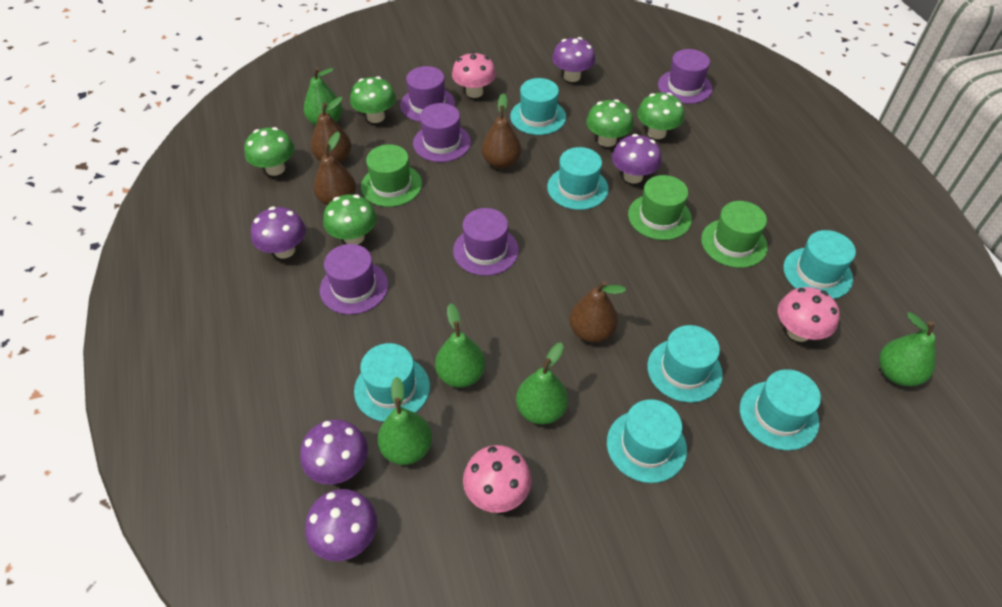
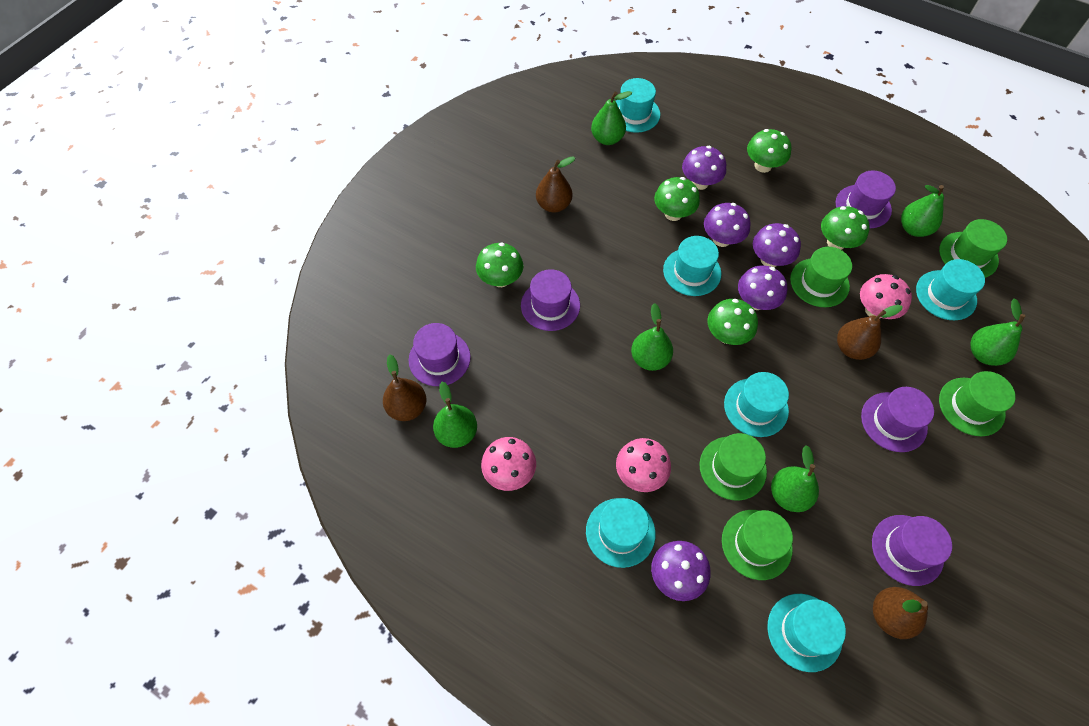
green hat: 3 -> 5
green pear: 5 -> 6
turquoise hat: 7 -> 6

